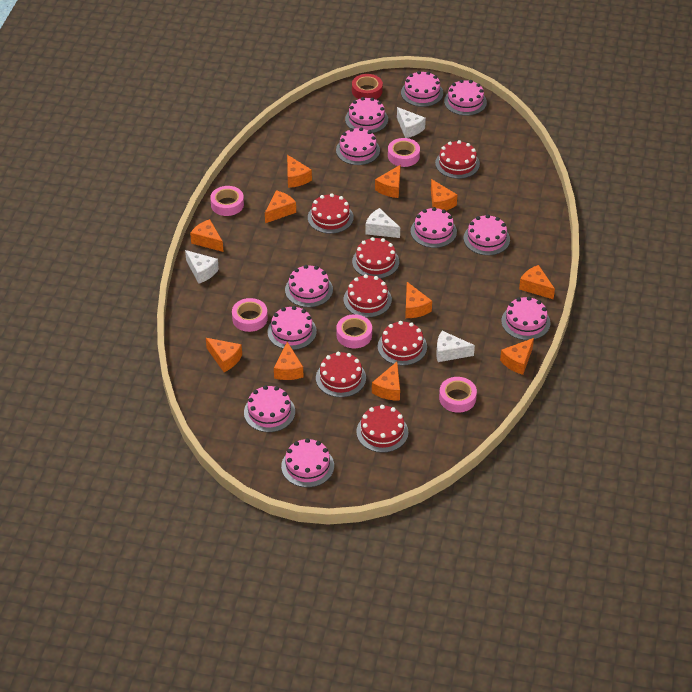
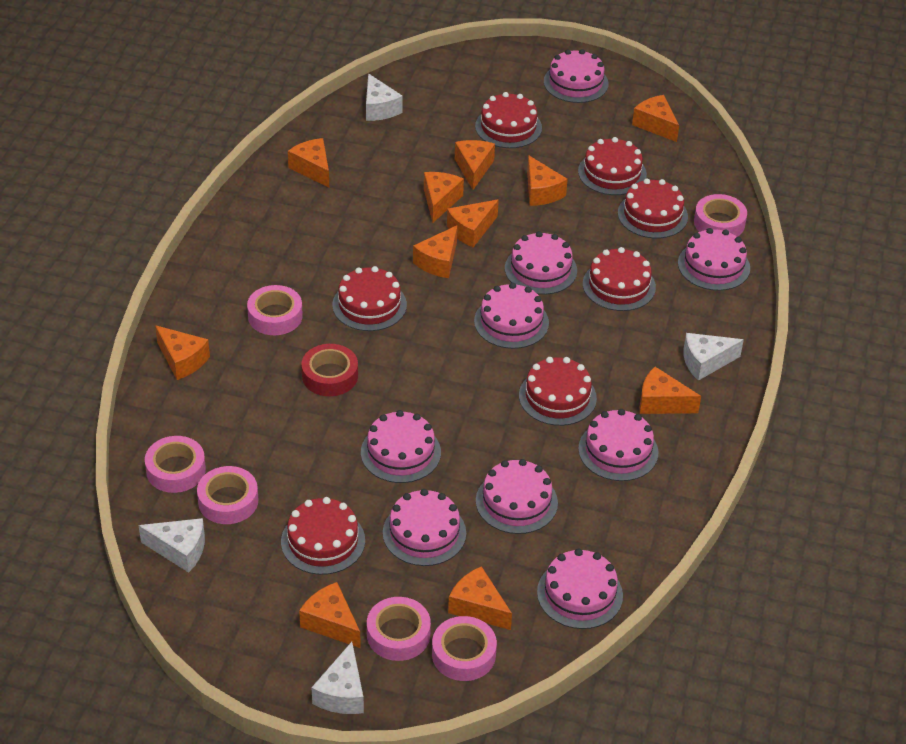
pink cake: 11 -> 9
pink tape: 5 -> 6

